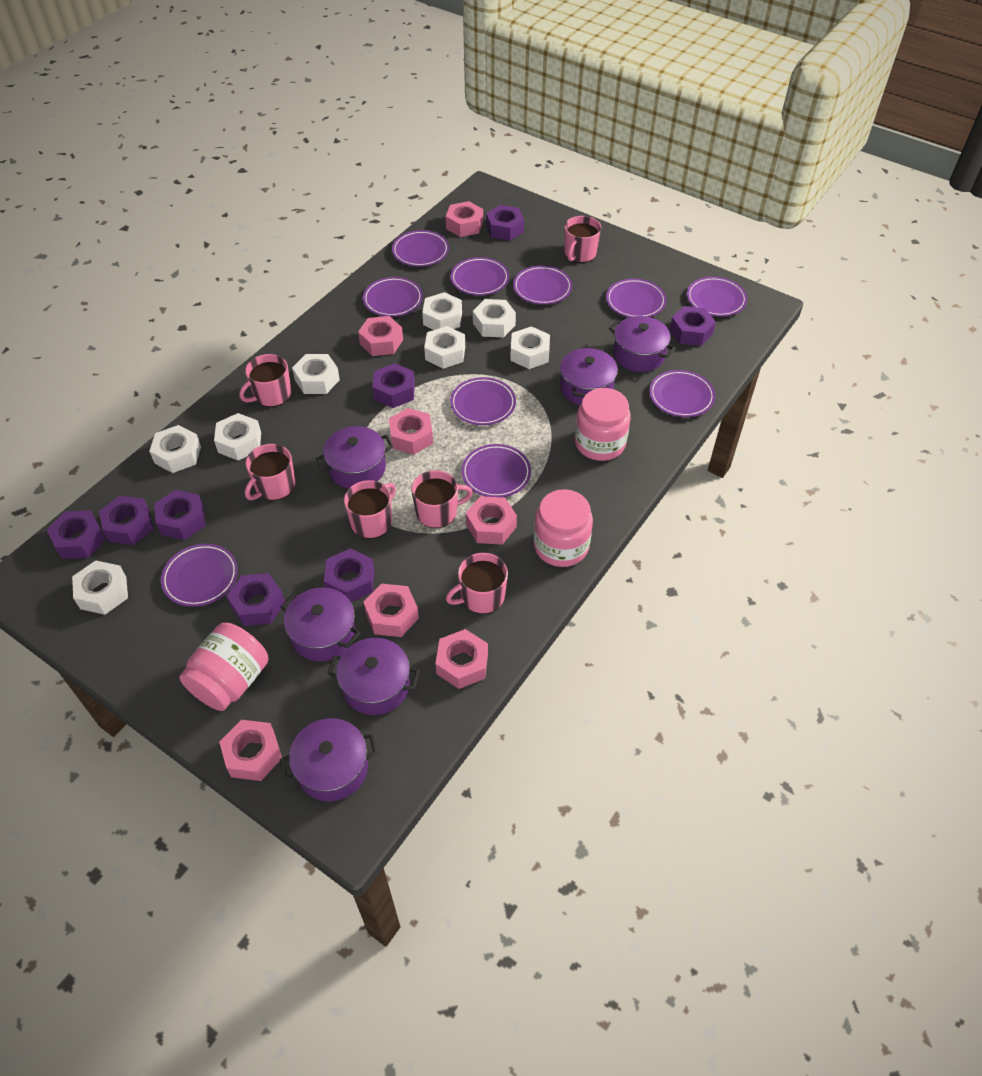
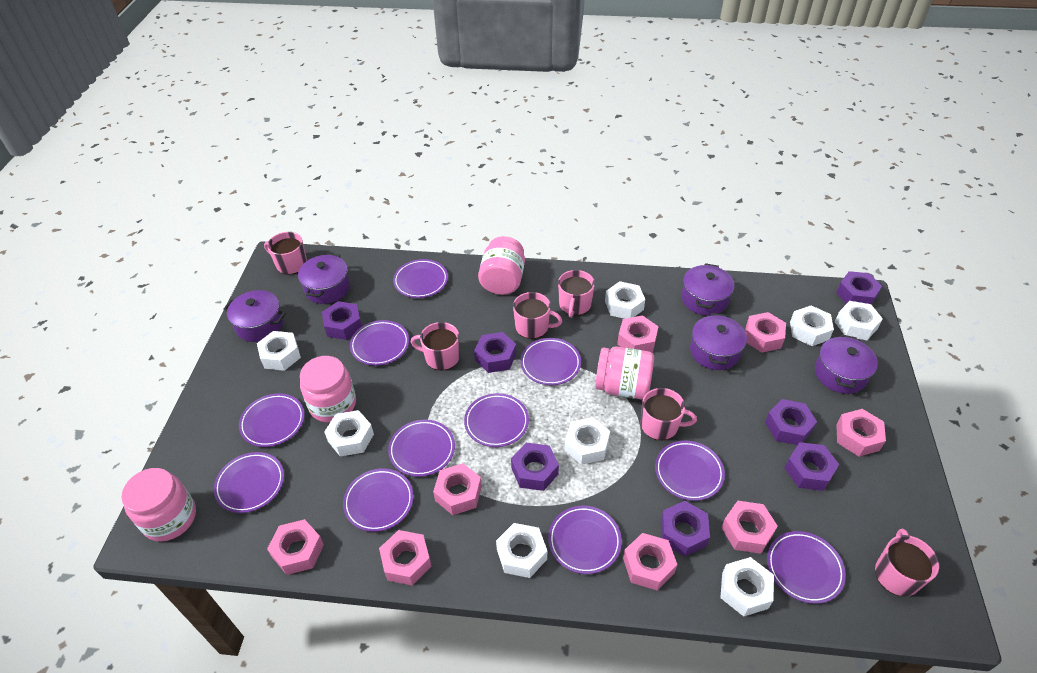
pink jar: 3 -> 4
pink nut: 7 -> 8
purple nut: 8 -> 7
purple plate: 10 -> 11
purple pot: 6 -> 5

